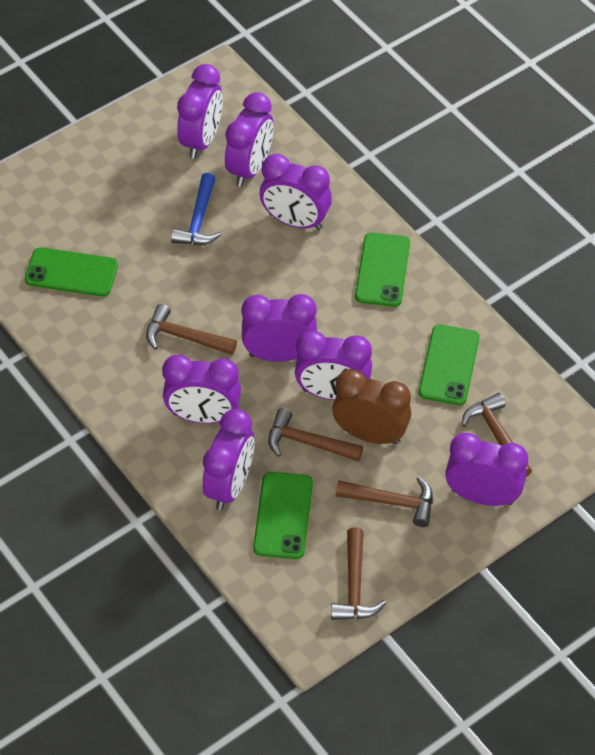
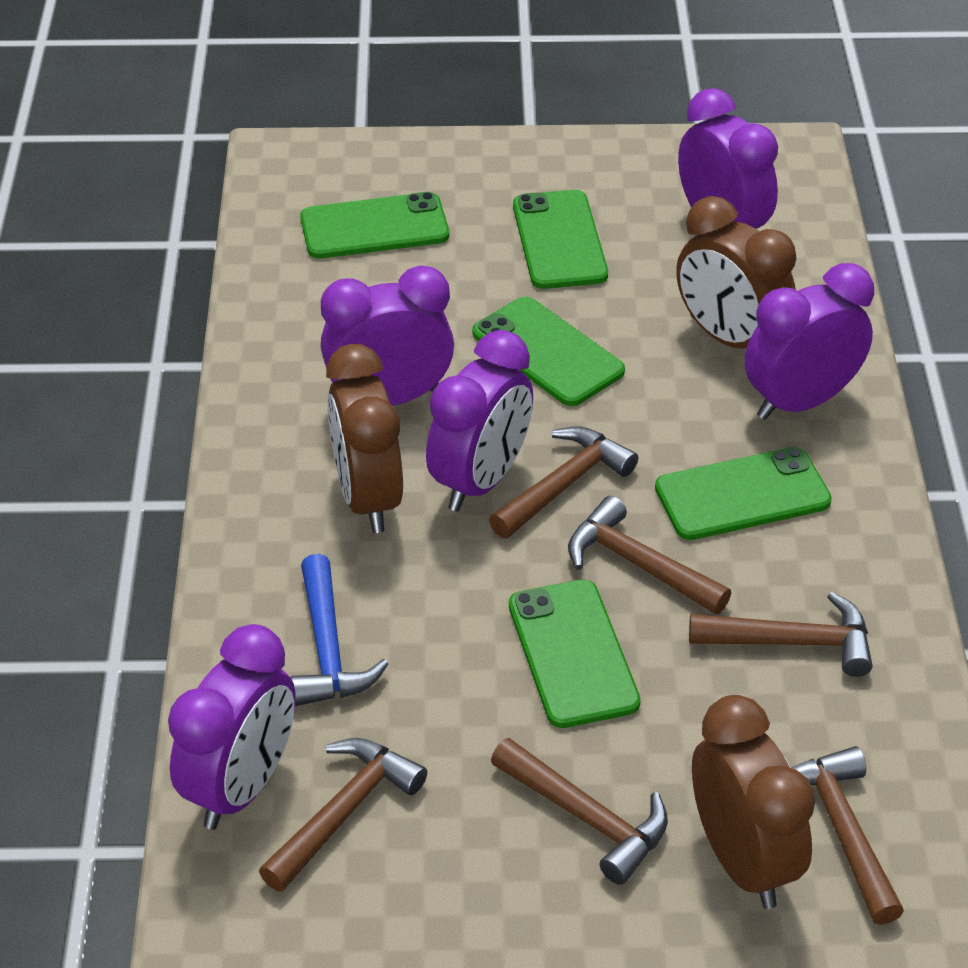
brown clock: 1 -> 3
brown hammer: 5 -> 6
green phone: 4 -> 5
purple clock: 8 -> 5

